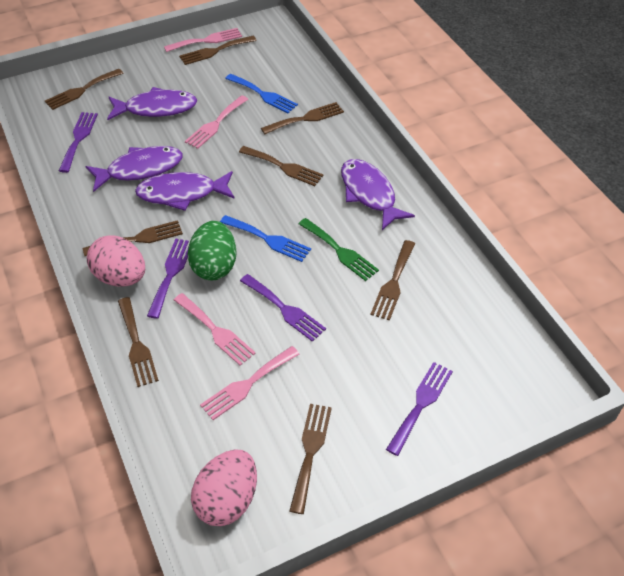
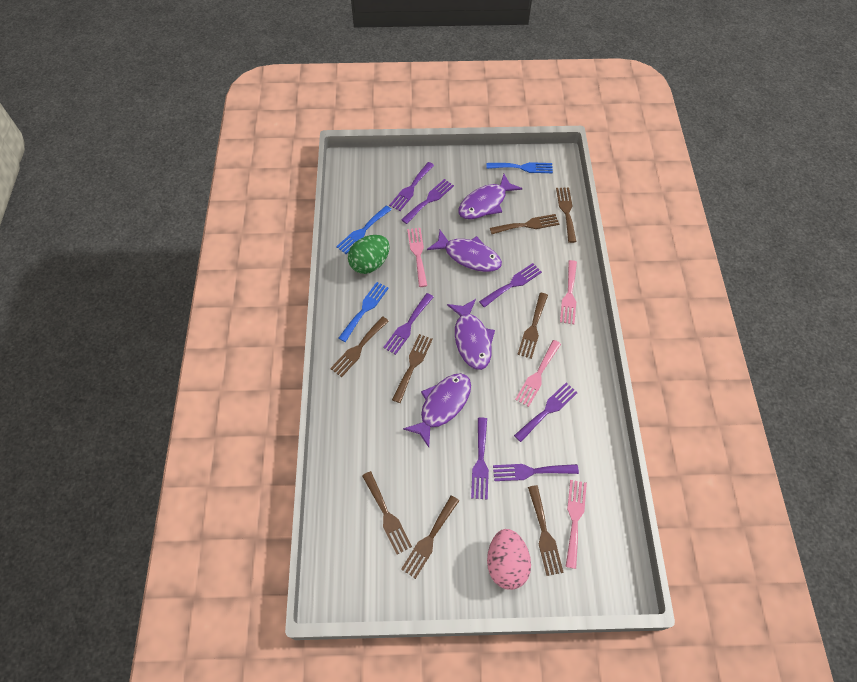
blue fork: 2 -> 3
green fork: 1 -> 0
pink egg: 2 -> 1
purple fork: 4 -> 7

